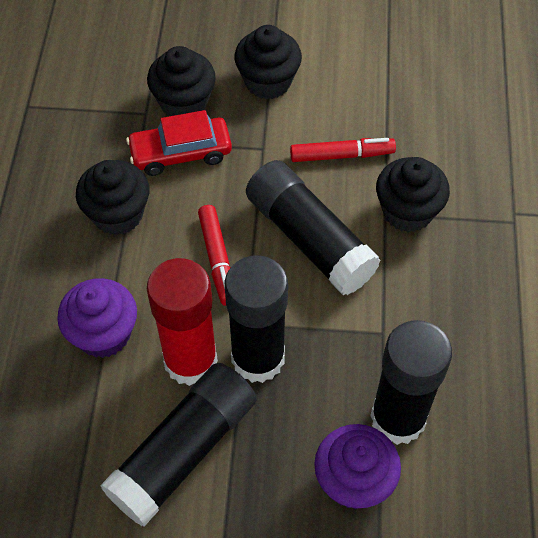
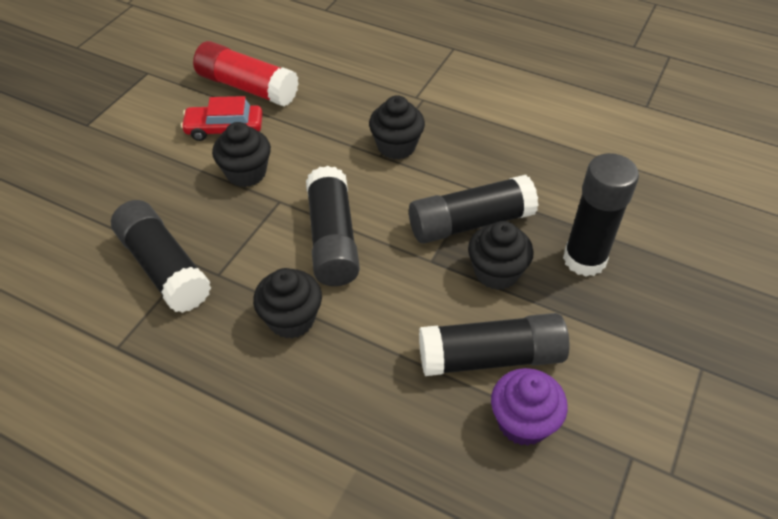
black glue stick: 4 -> 5
purple cupcake: 2 -> 1
red marker: 2 -> 0

